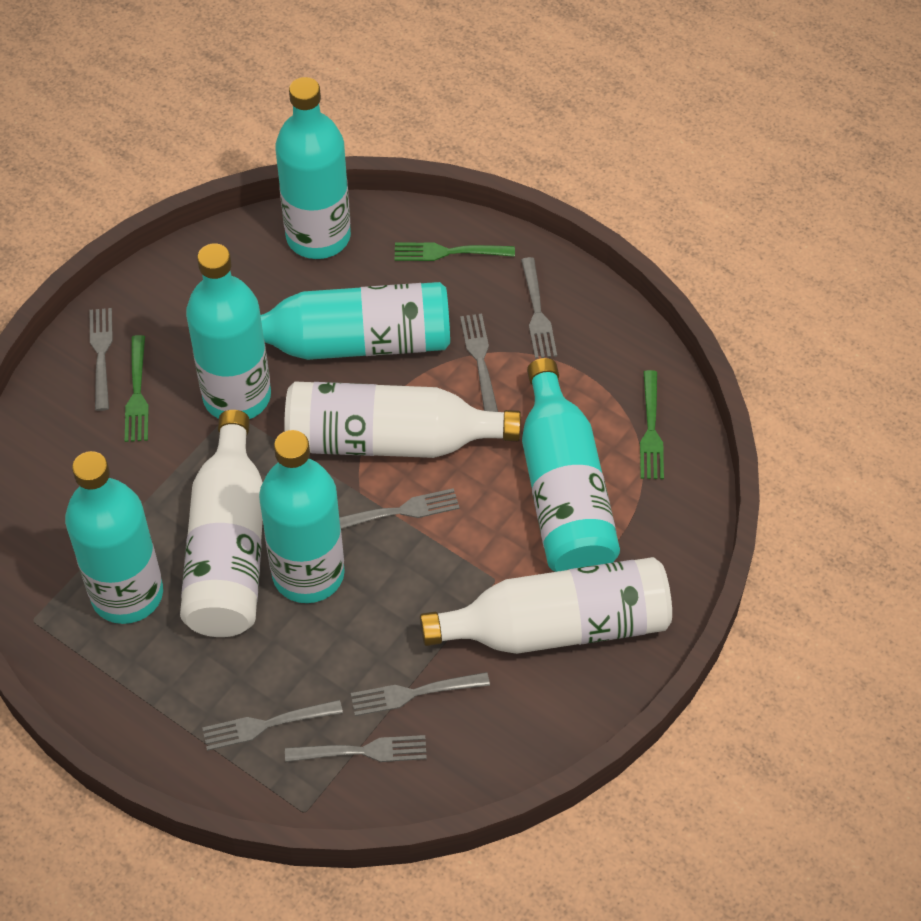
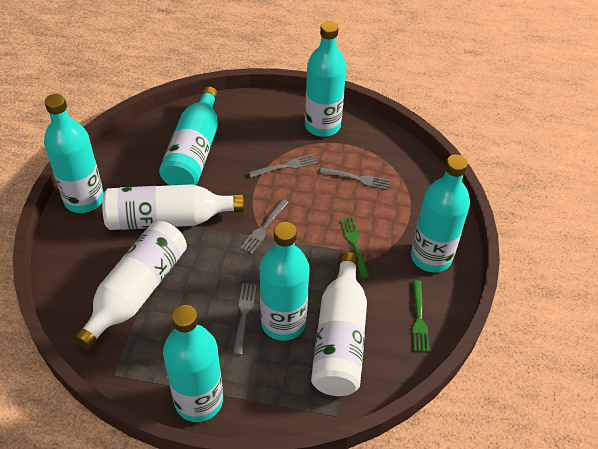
green fork: 3 -> 2
grey fork: 7 -> 4

